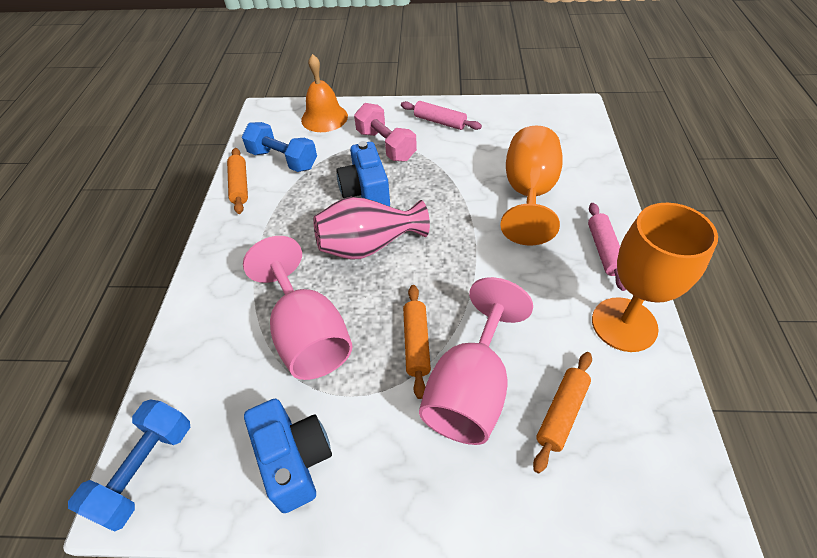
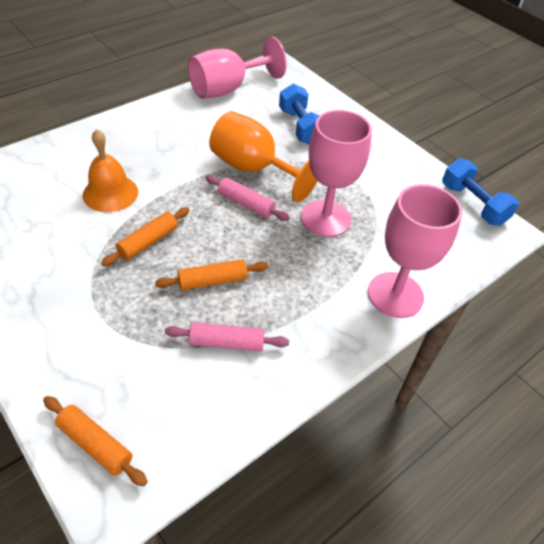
blue camera: 2 -> 0
orange goblet: 2 -> 1
pink dumbbell: 1 -> 0
pink goblet: 2 -> 3
pink vase: 1 -> 0

